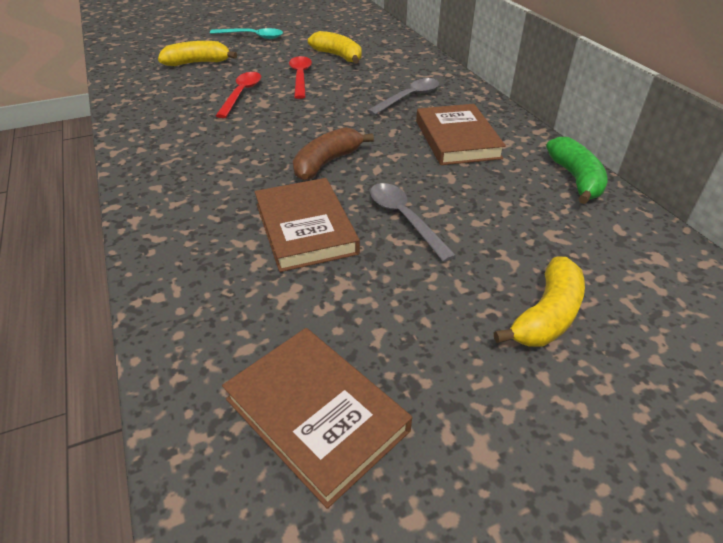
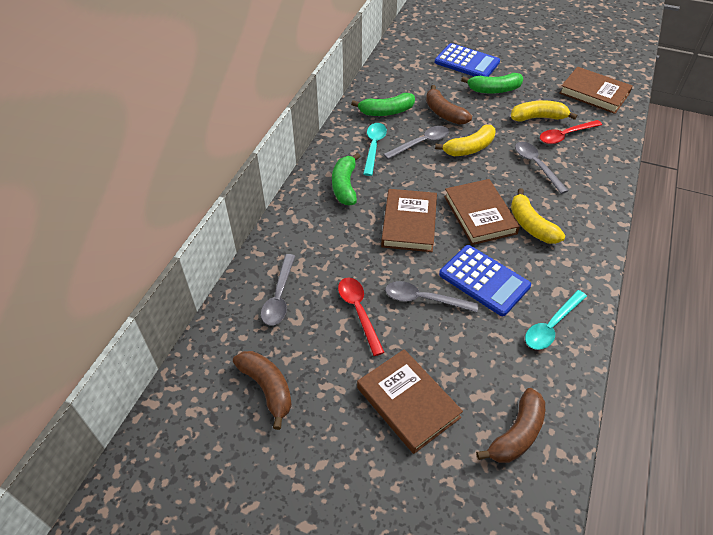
blue calculator: 0 -> 2
brown banana: 1 -> 3
brown book: 3 -> 4
green banana: 1 -> 3
grey spoon: 2 -> 4
turquoise spoon: 1 -> 2

